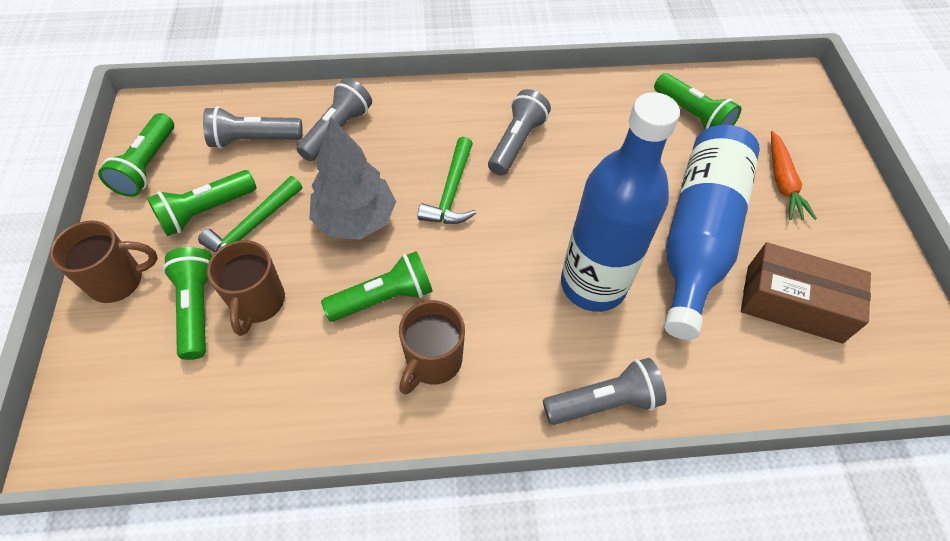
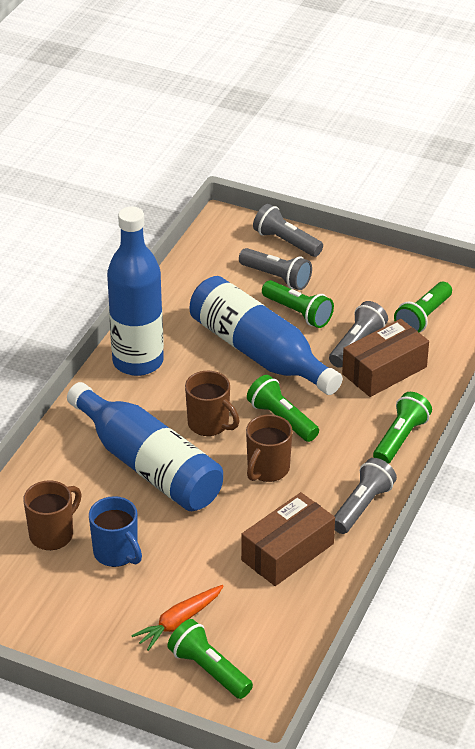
blue bottle: 2 -> 3
blue mug: 0 -> 1
brown box: 1 -> 2
green hammer: 2 -> 0
grey tree: 1 -> 0

